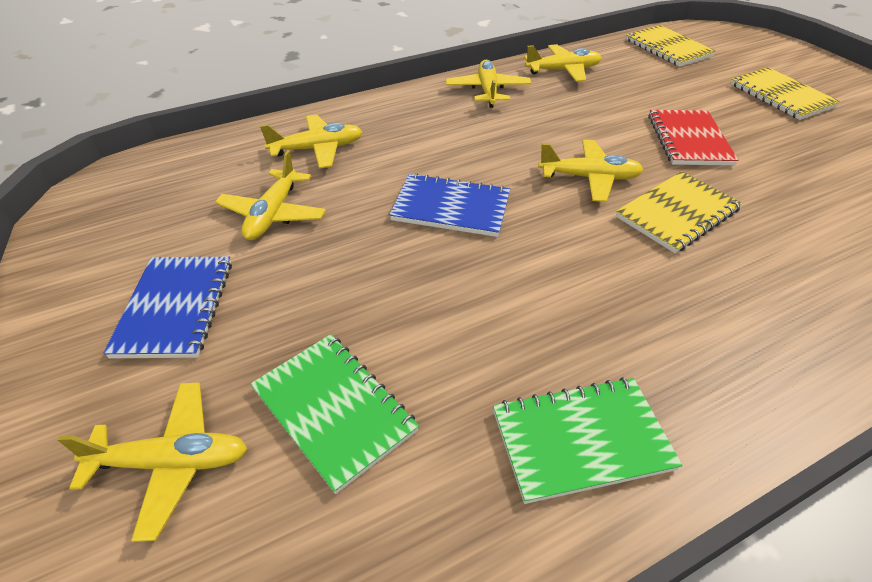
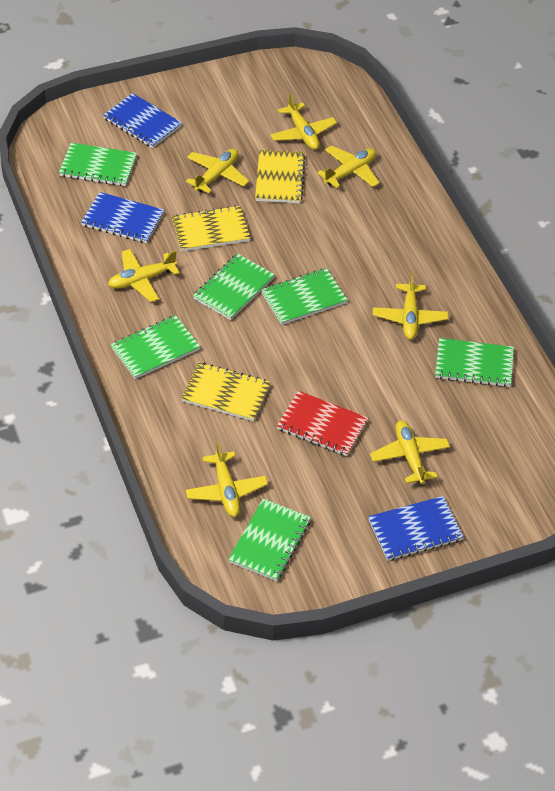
blue notebook: 2 -> 3
green notebook: 2 -> 6
yellow plane: 6 -> 7

